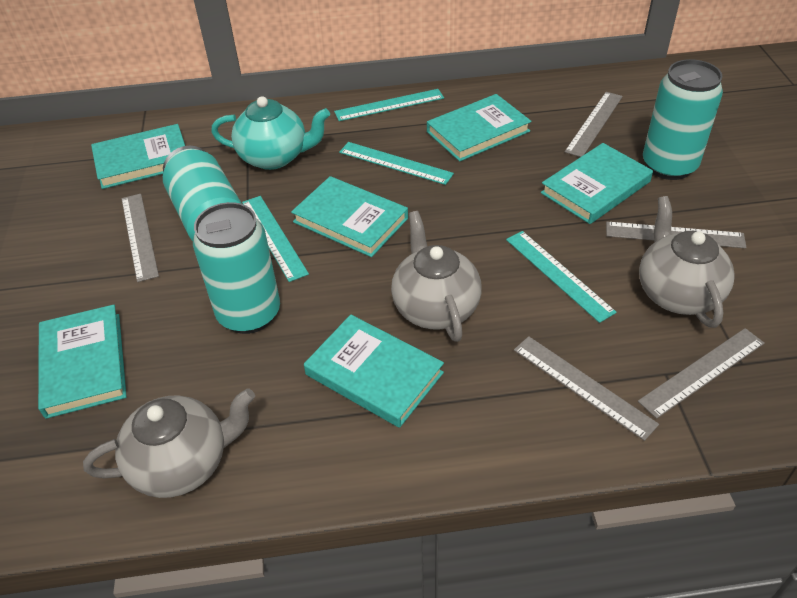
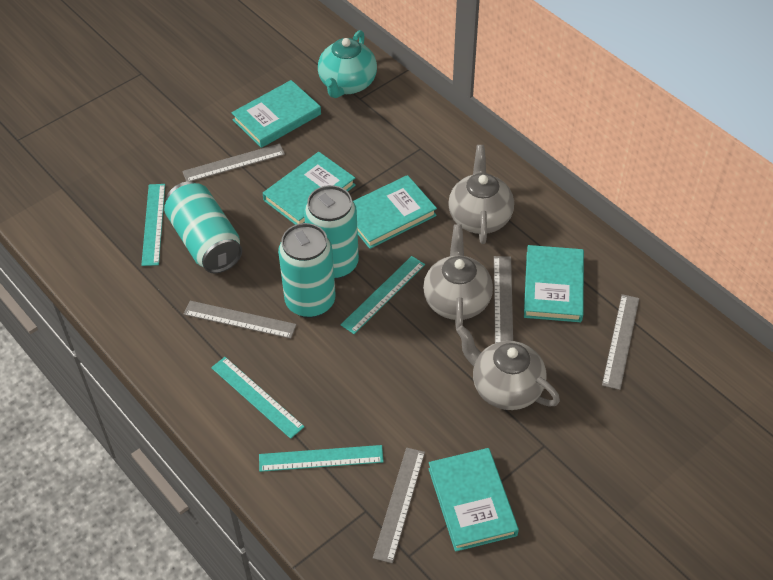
turquoise book: 6 -> 5

